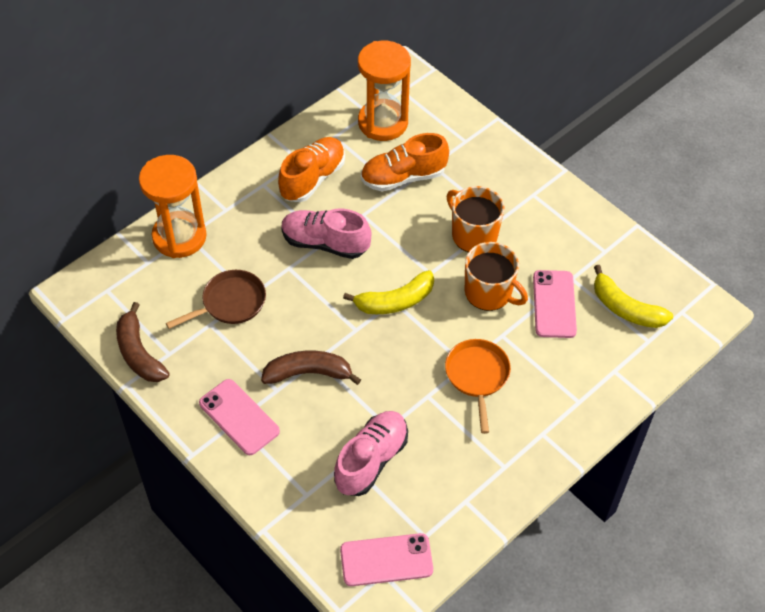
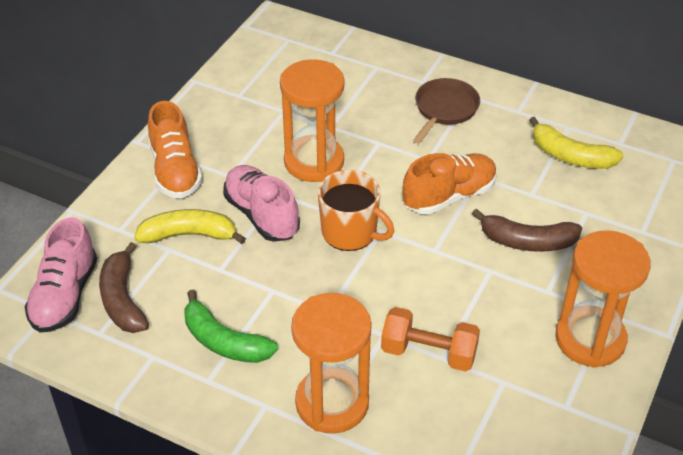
green banana: 0 -> 1
orange dumbbell: 0 -> 1
orange hourglass: 2 -> 3
orange mug: 2 -> 1
orange pan: 1 -> 0
pink phone: 3 -> 0

